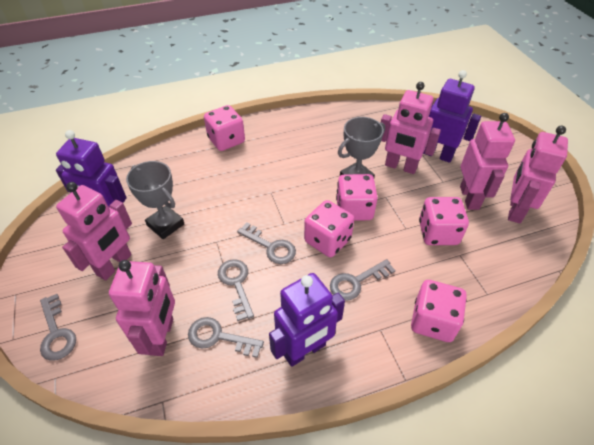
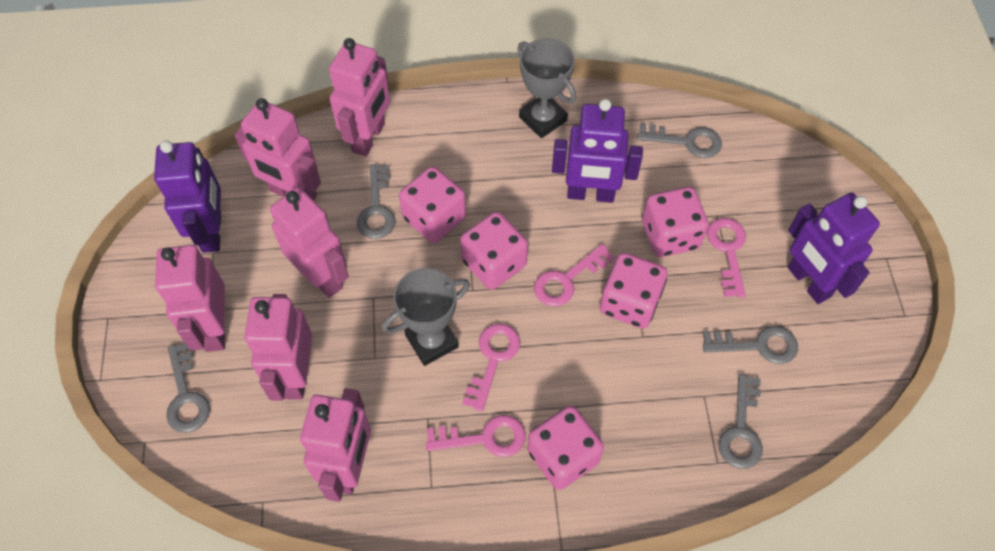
pink key: 0 -> 4
pink robot: 5 -> 6

